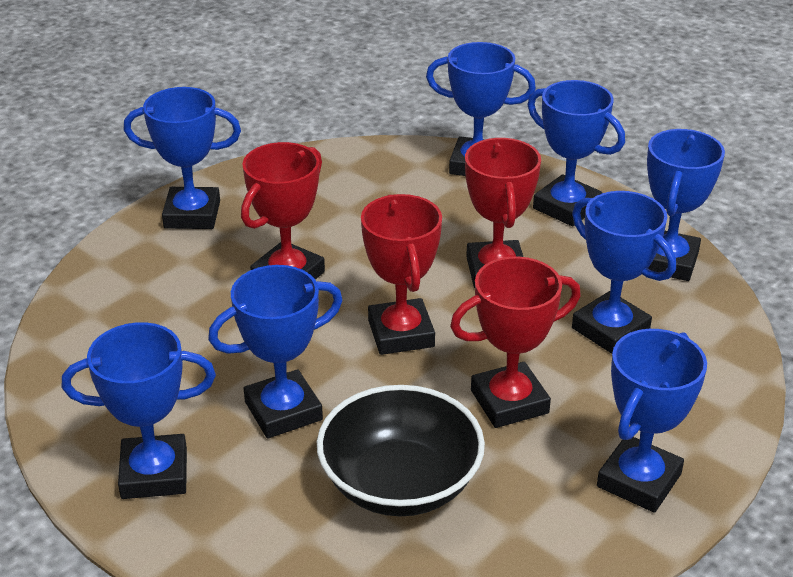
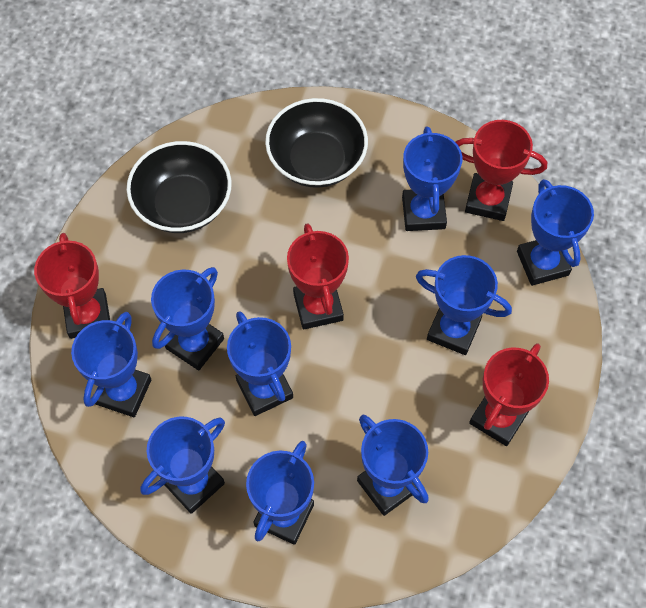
black bowl: 1 -> 2
blue trophy: 8 -> 9

